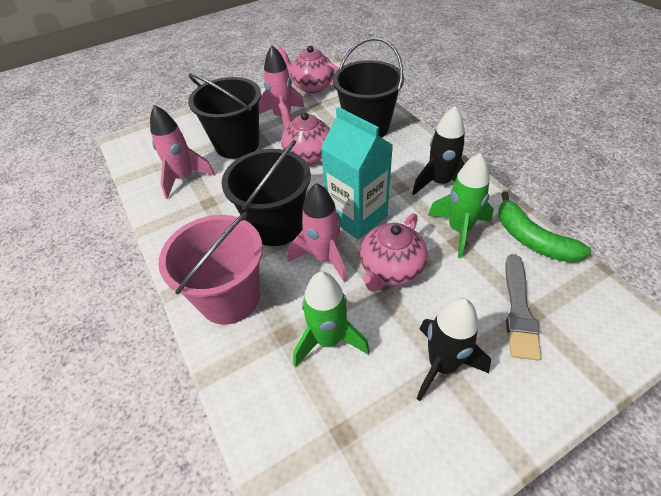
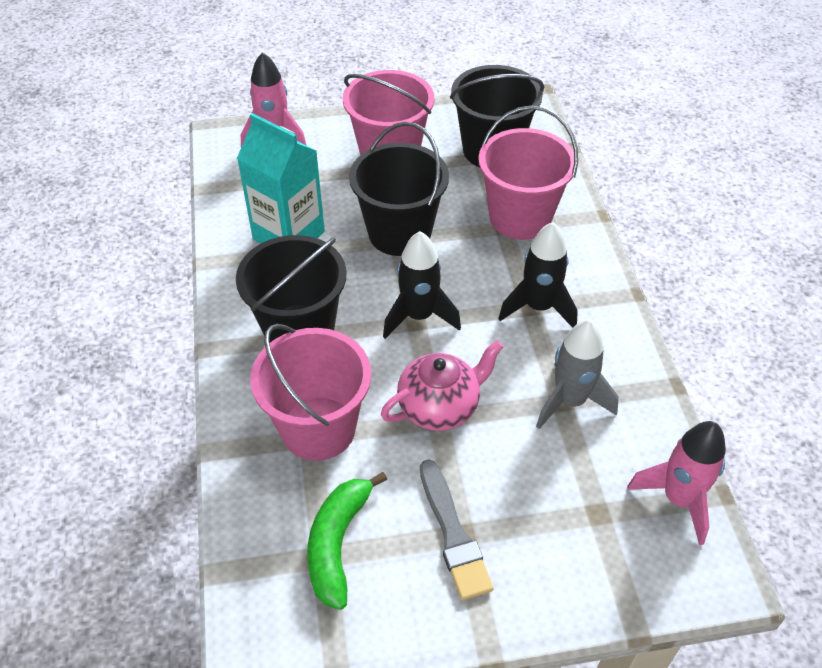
green rocket: 2 -> 0
grey rocket: 0 -> 1
pink bucket: 1 -> 3
pink rocket: 3 -> 2
pink teapot: 3 -> 1

